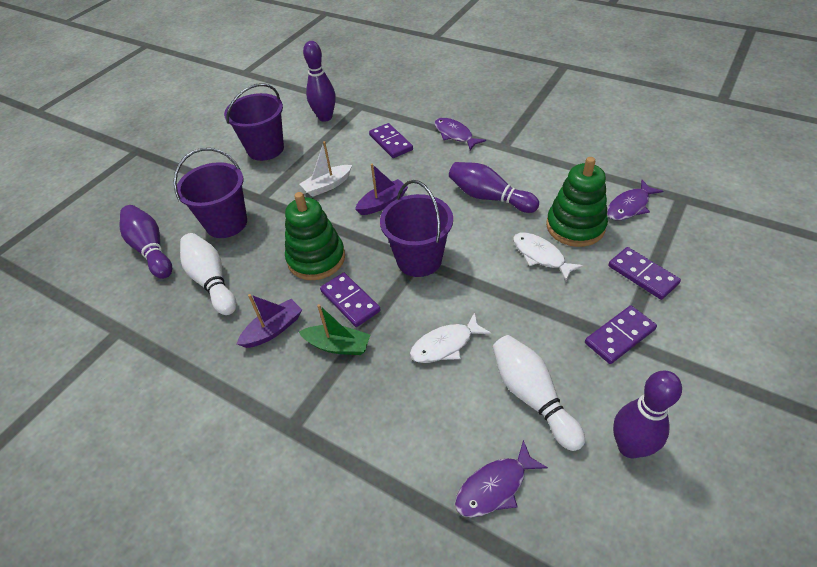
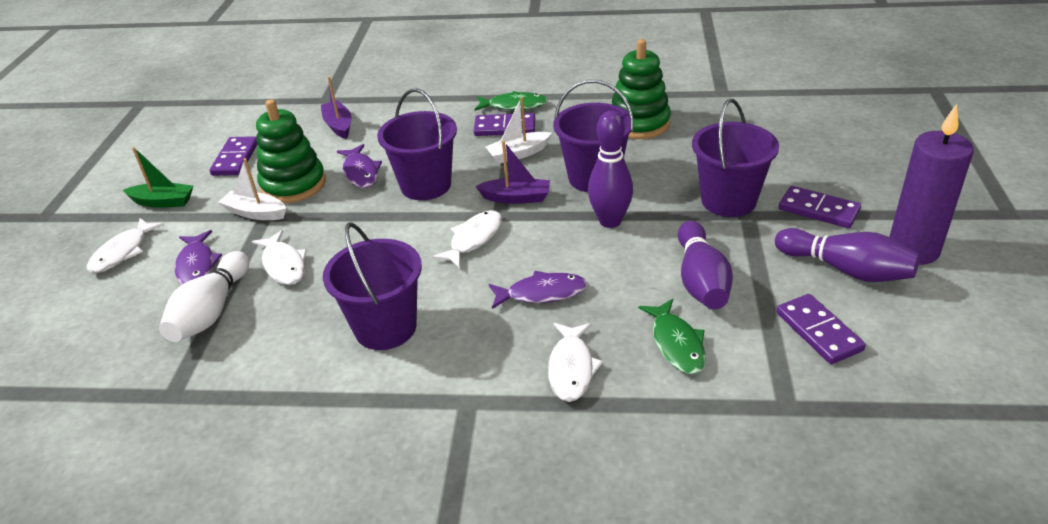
green fish: 0 -> 2
purple bowling pin: 4 -> 3
purple bucket: 3 -> 4
purple candle: 0 -> 1
white boat: 1 -> 2
white bowling pin: 2 -> 1
white fish: 2 -> 4

